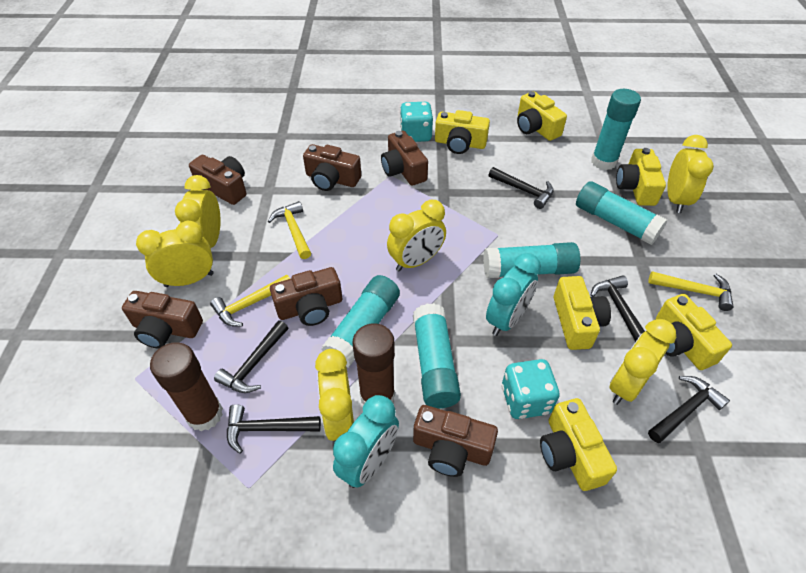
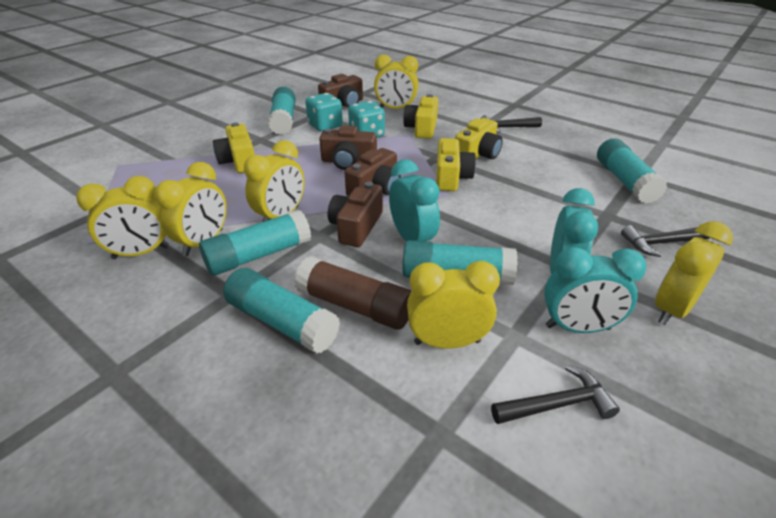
black hammer: 5 -> 3
brown camera: 6 -> 4
brown glue stick: 2 -> 1
turquoise clock: 2 -> 3
yellow camera: 6 -> 4
yellow hammer: 3 -> 0

